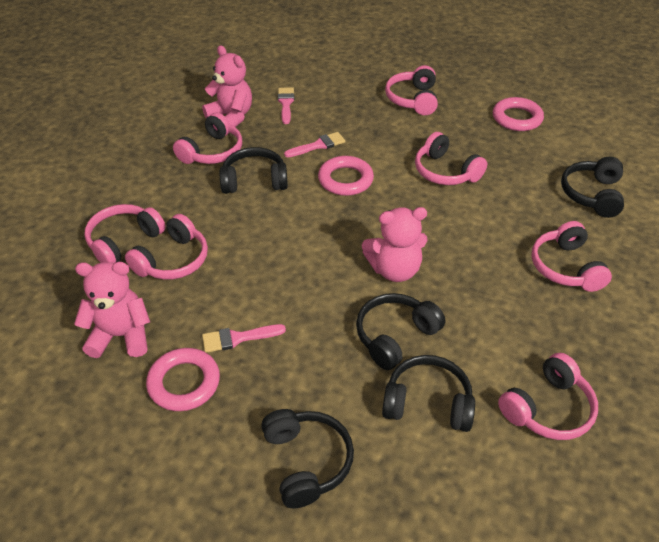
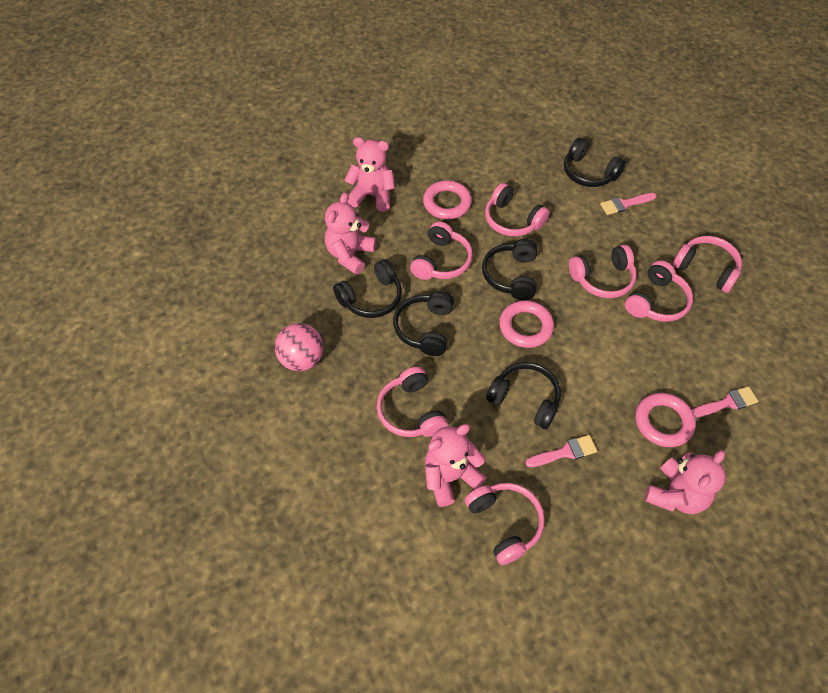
pink ball: 0 -> 1
pink teddy bear: 3 -> 4

